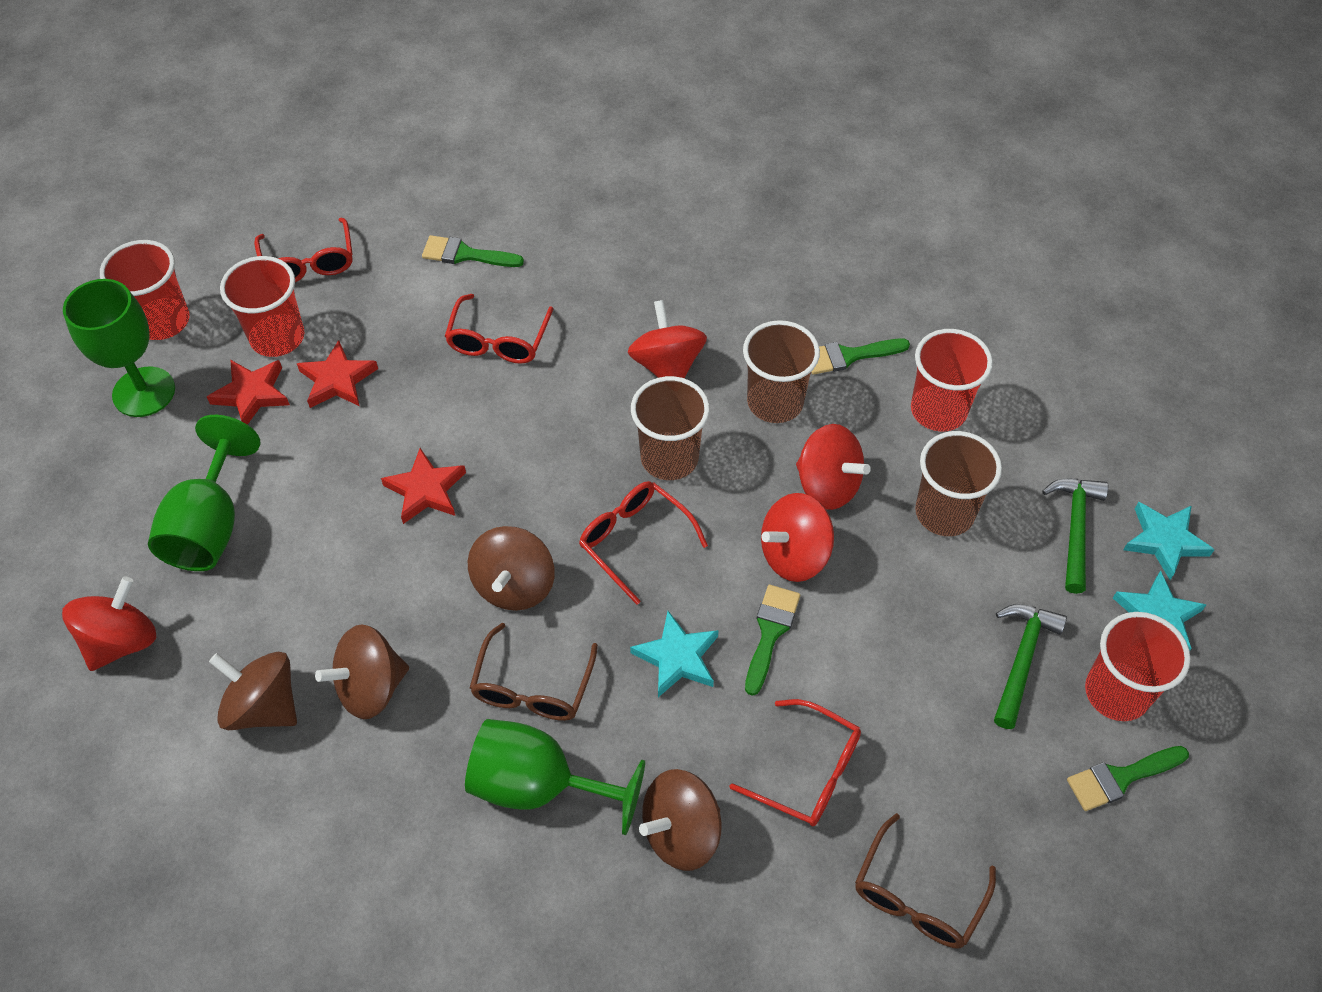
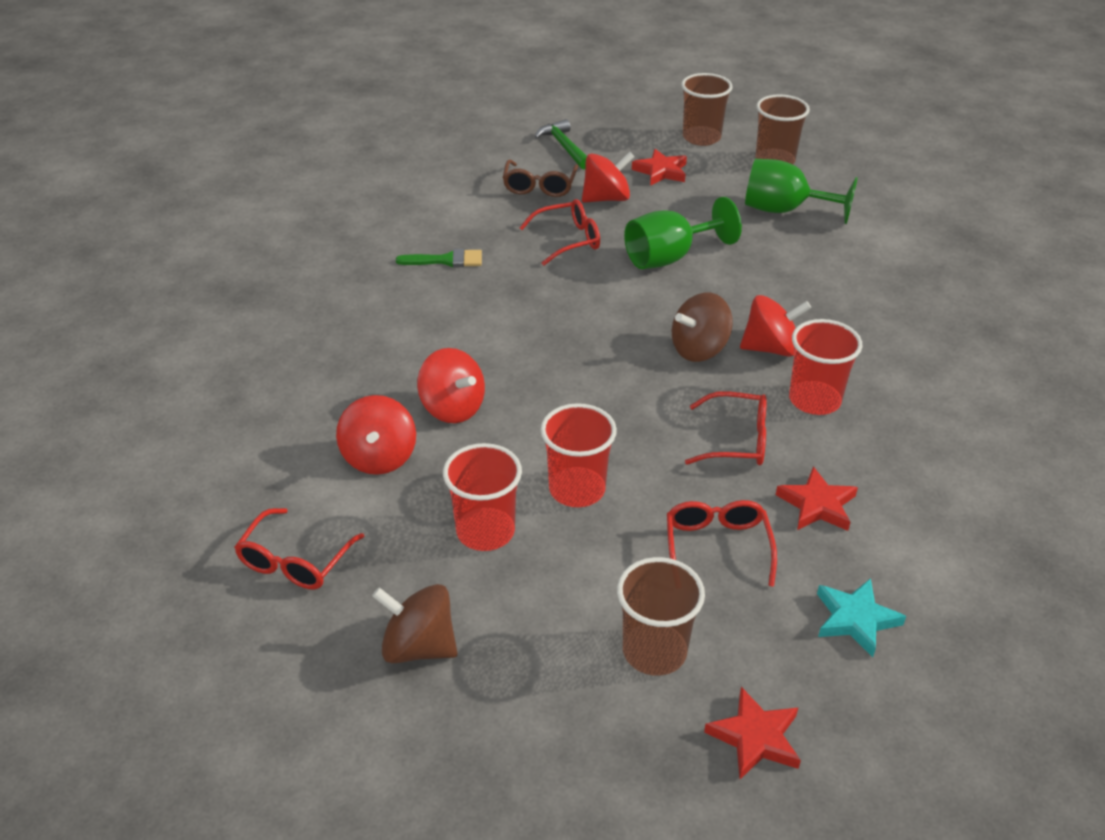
brown glasses: 2 -> 1
brown spinning top: 4 -> 2
green brush: 4 -> 1
green goblet: 3 -> 2
green hammer: 2 -> 1
red cup: 4 -> 3
turquoise star: 3 -> 1

